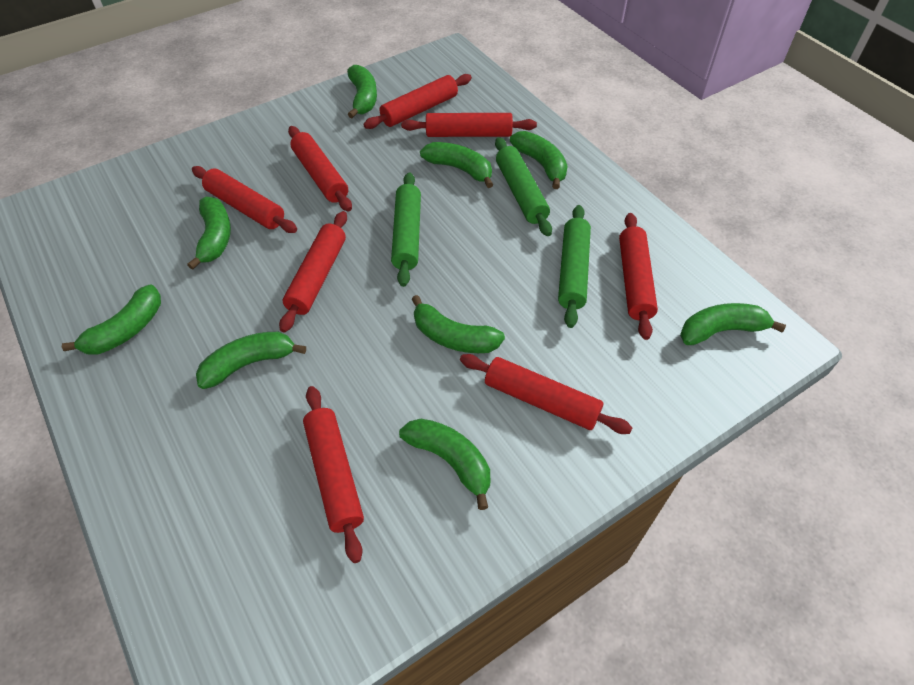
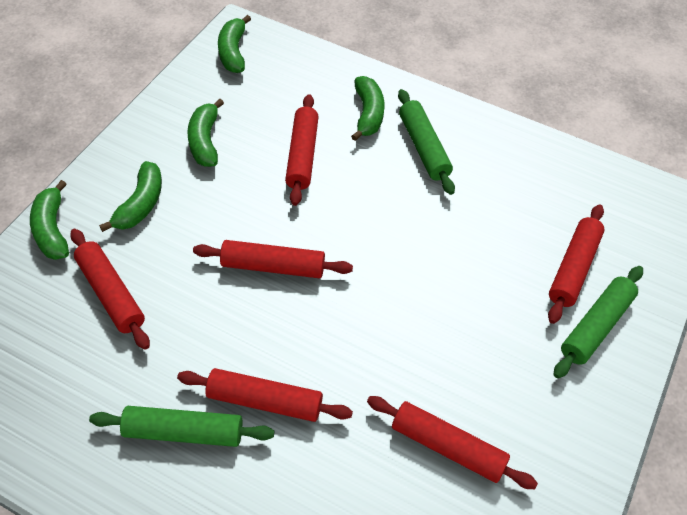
green banana: 9 -> 5
red rolling pin: 8 -> 6

